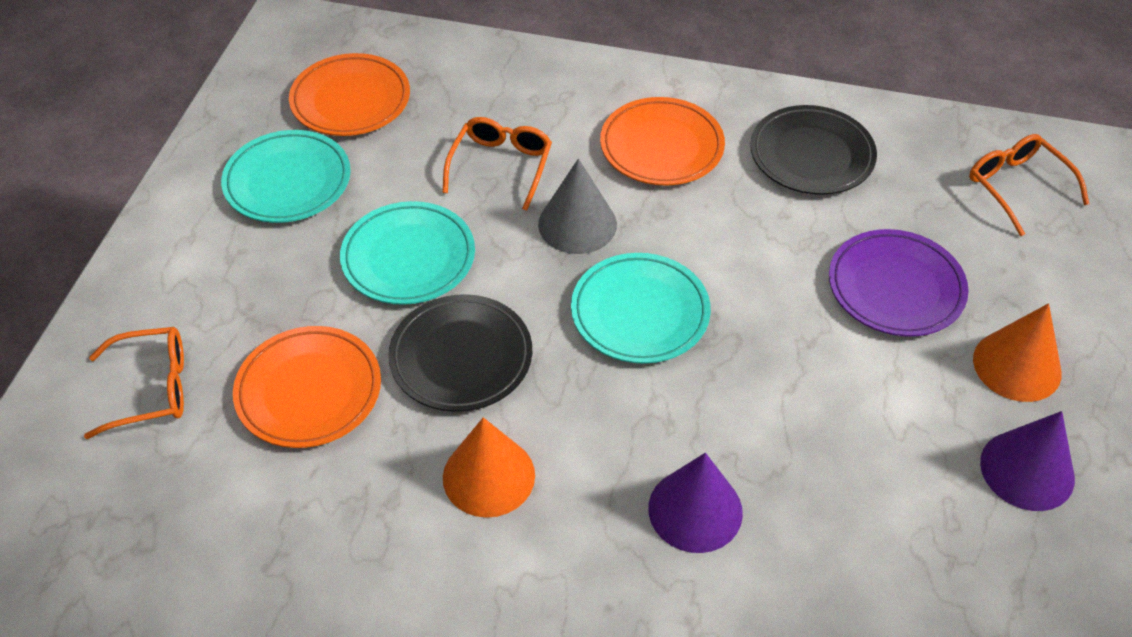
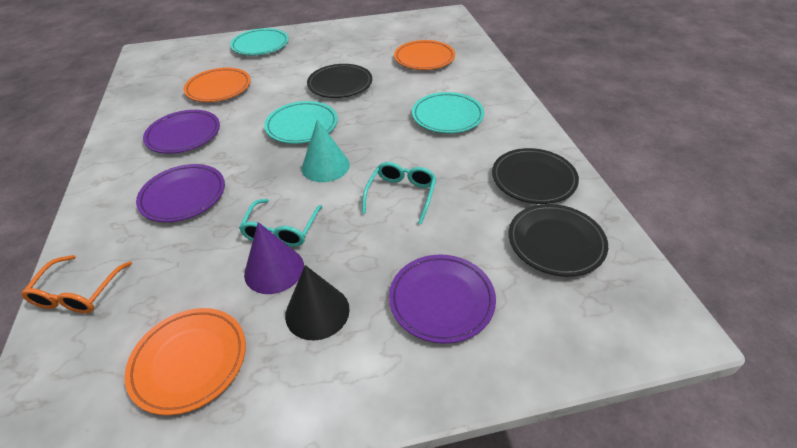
black cone: 0 -> 1
black plate: 2 -> 3
grey cone: 1 -> 0
orange cone: 2 -> 0
orange glasses: 3 -> 1
purple cone: 2 -> 1
purple plate: 1 -> 3
turquoise cone: 0 -> 1
turquoise glasses: 0 -> 2

